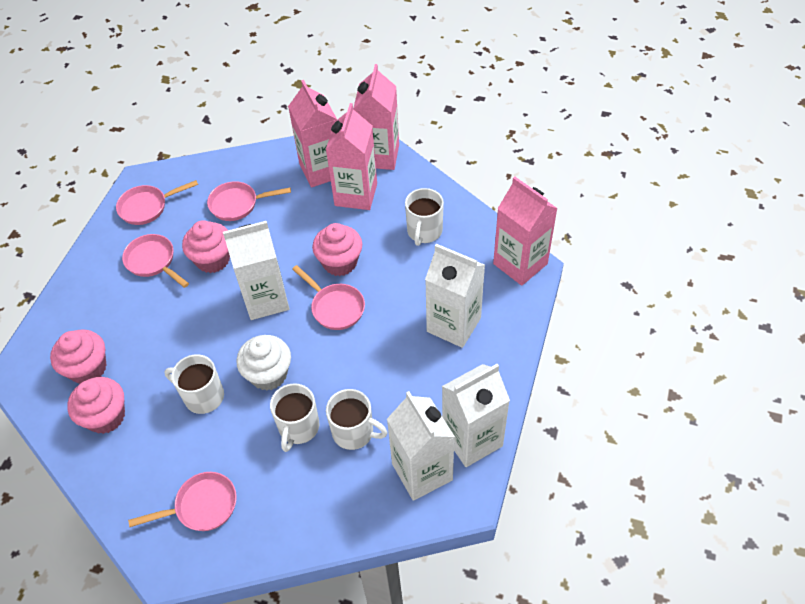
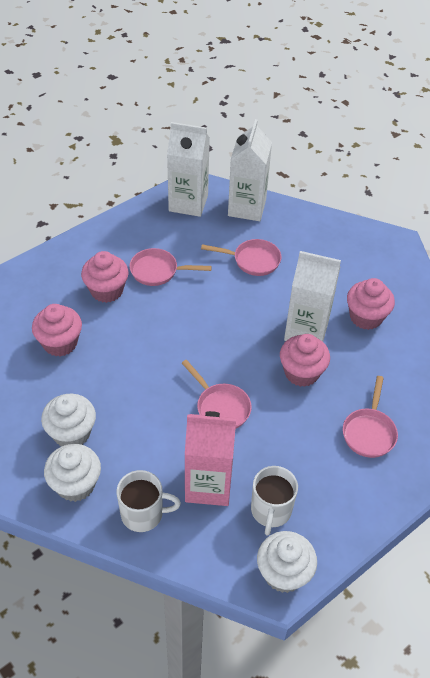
pink carton: 4 -> 1
pink pan: 5 -> 4
white carton: 4 -> 3
white cupcake: 1 -> 3
white mug: 4 -> 2

